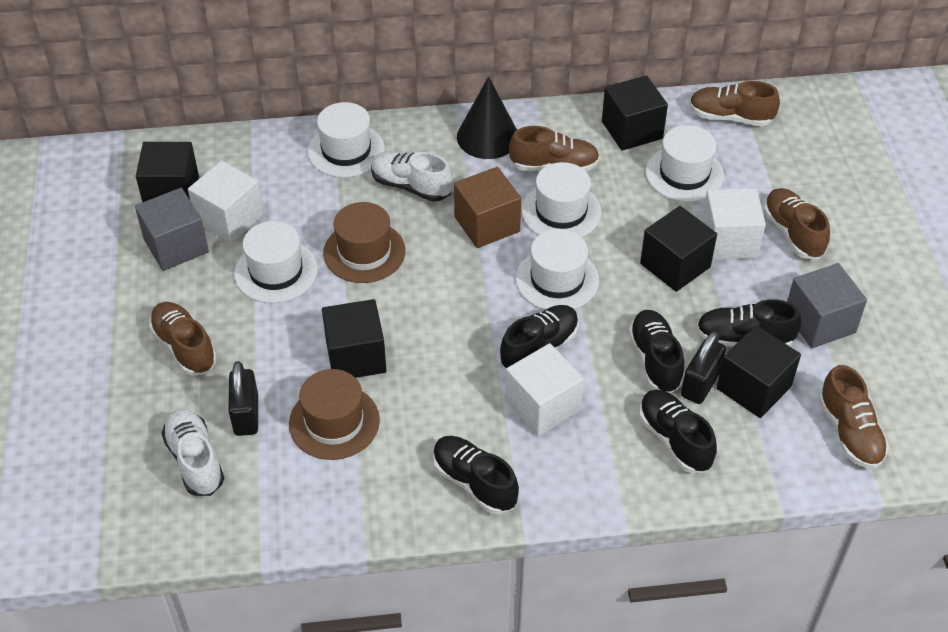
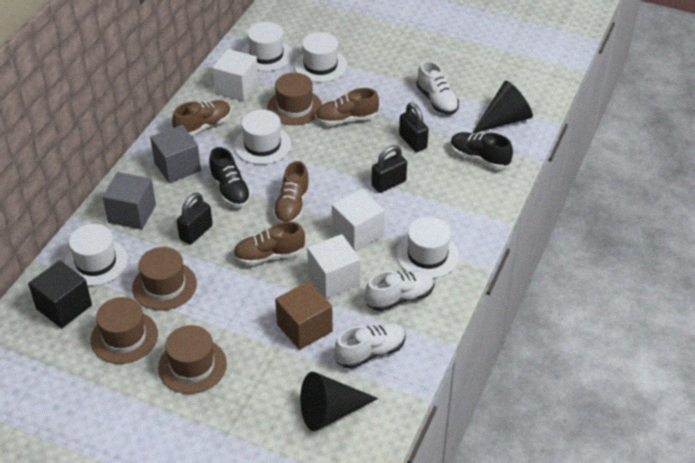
black cone: 1 -> 2
black cube: 5 -> 1
black padlock: 2 -> 3
black shoe: 5 -> 2
brown hat: 2 -> 4
brown shoe: 5 -> 4
white shoe: 2 -> 3

